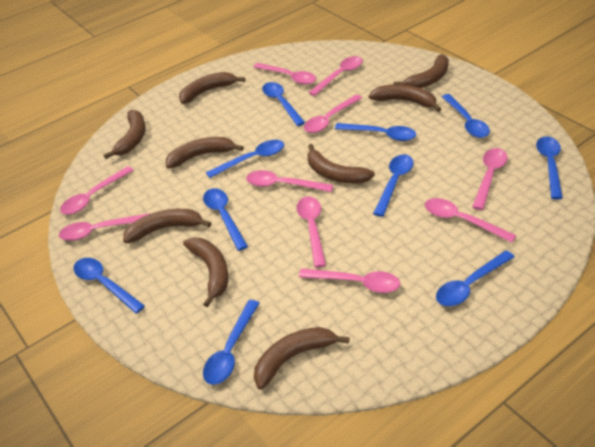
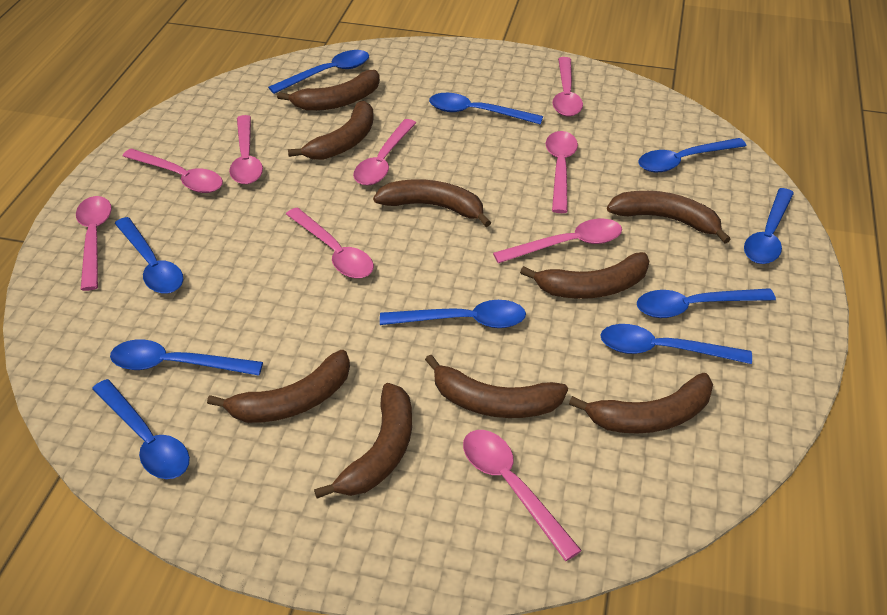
pink spoon: 10 -> 9

